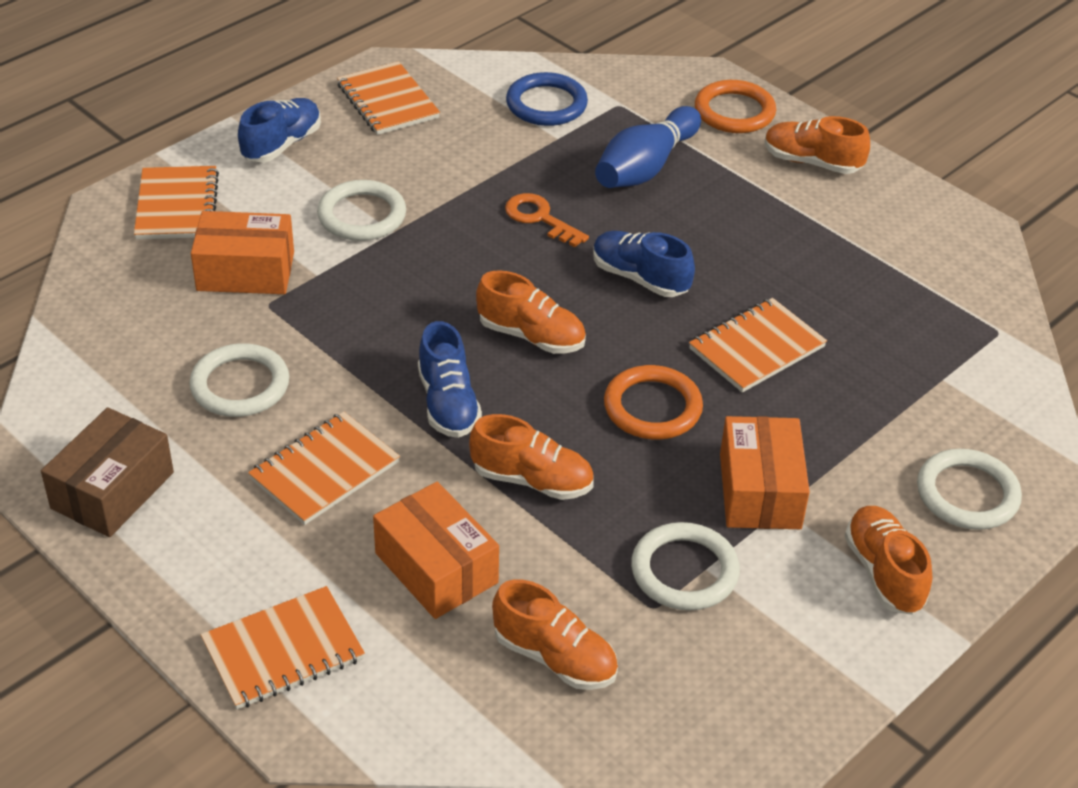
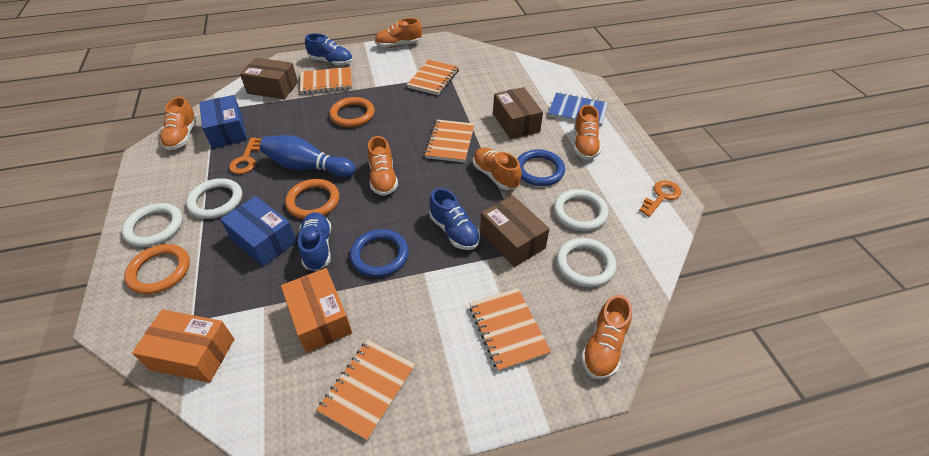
blue box: 0 -> 2
blue notebook: 0 -> 1
blue ring: 1 -> 2
brown box: 1 -> 3
orange box: 3 -> 2
orange key: 1 -> 2
orange ring: 2 -> 3
orange shoe: 5 -> 6

